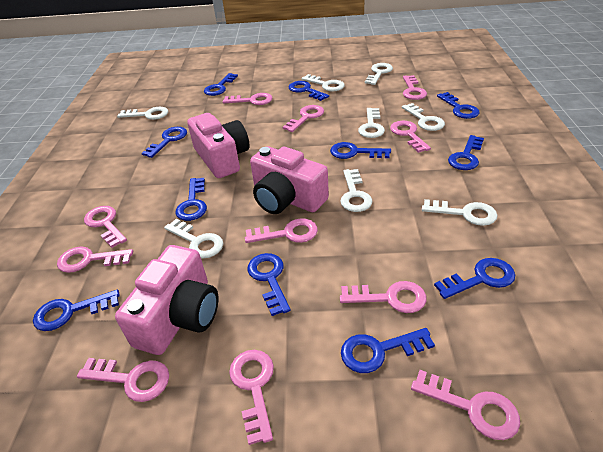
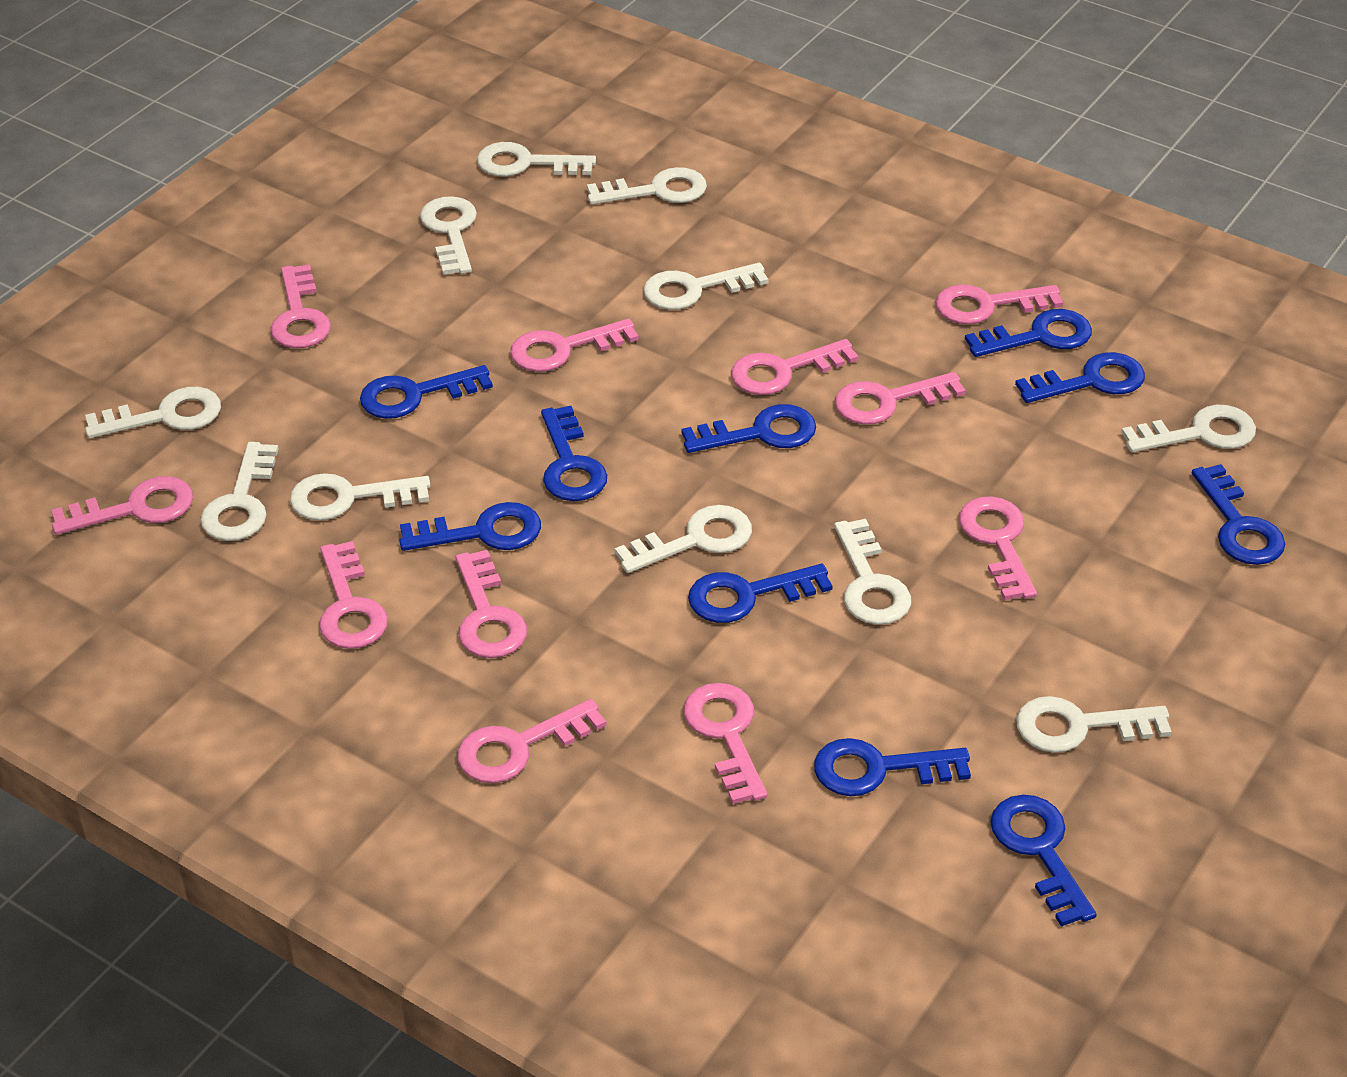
blue key: 11 -> 10
pink camera: 3 -> 0
white key: 8 -> 11

